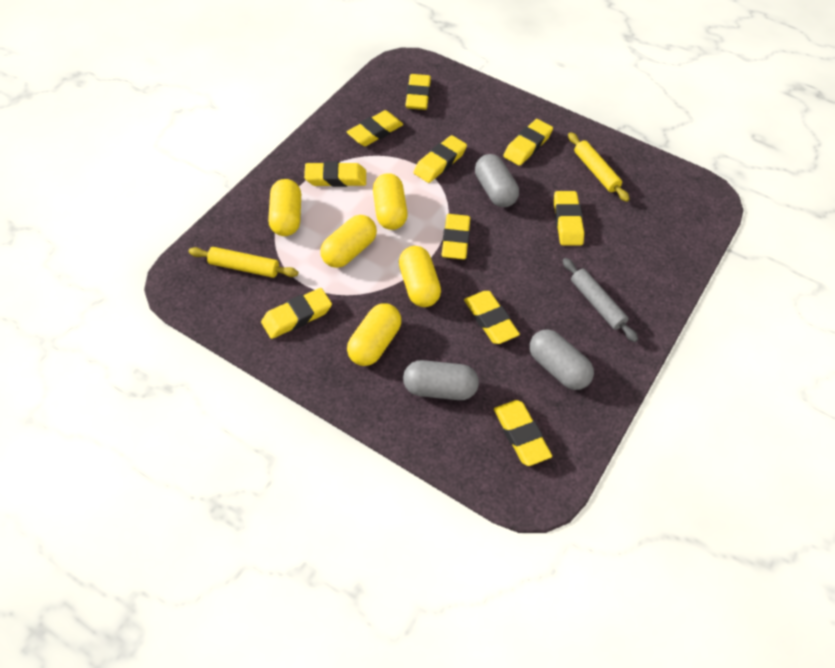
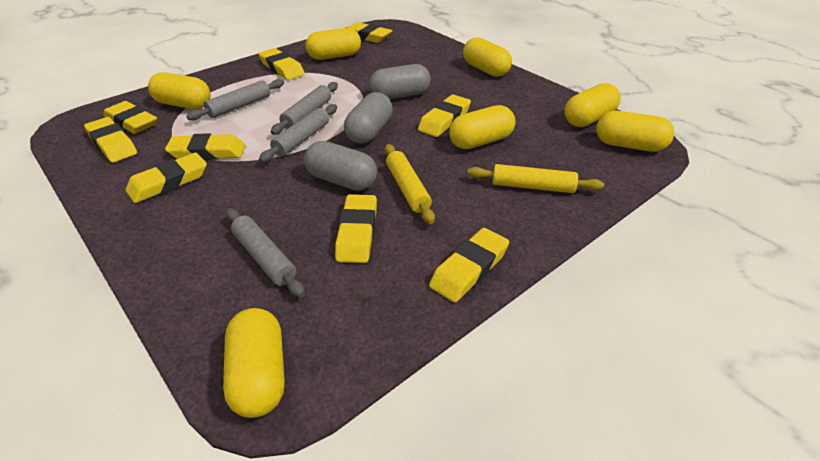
grey rolling pin: 1 -> 4
yellow capsule: 5 -> 7
yellow eraser: 10 -> 9

